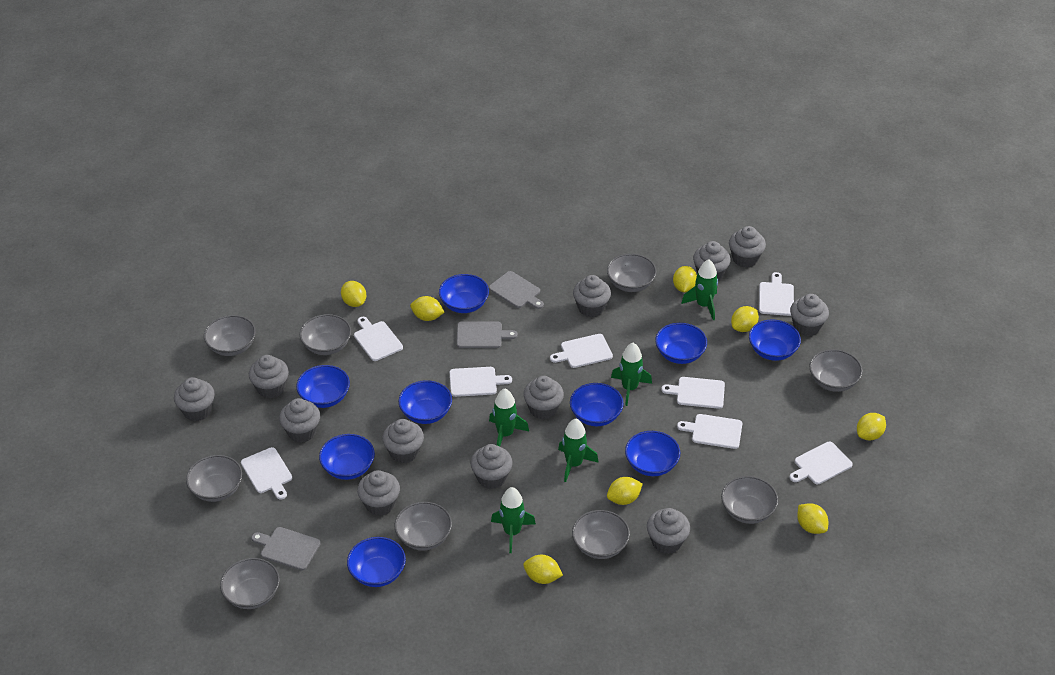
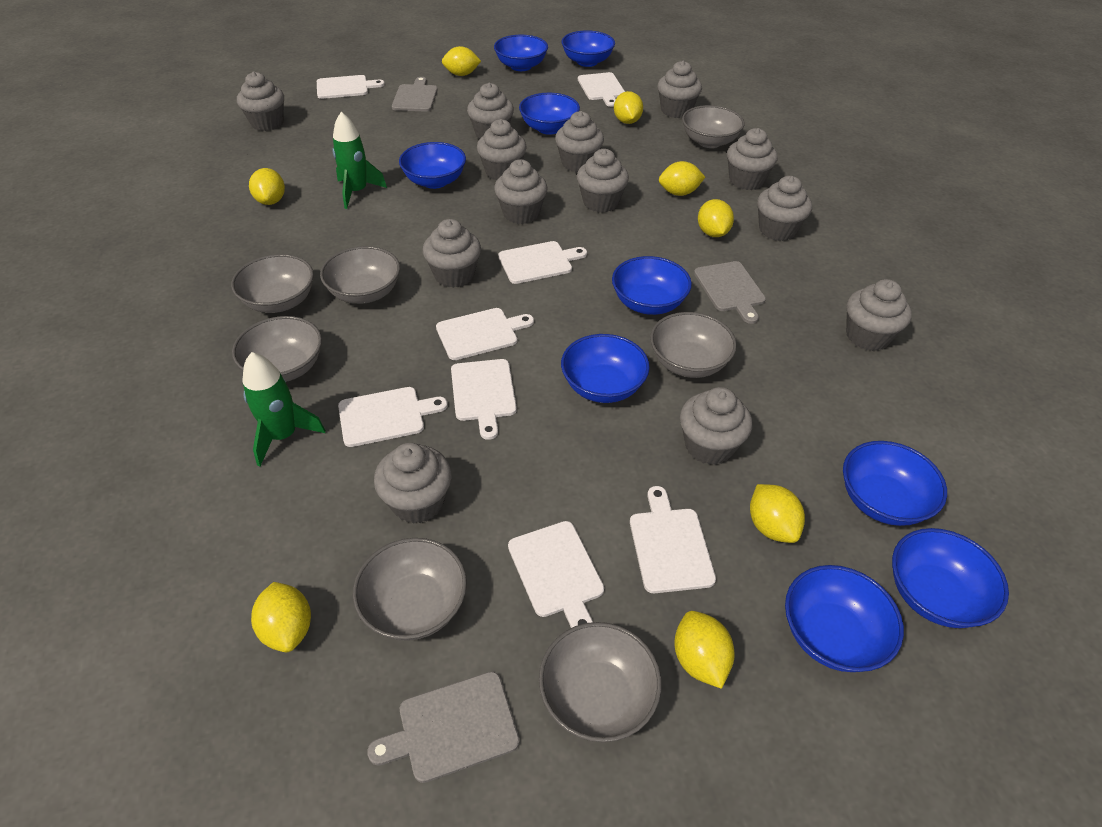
green rocket: 5 -> 2
grey bowl: 9 -> 7
grey cupcake: 12 -> 13

